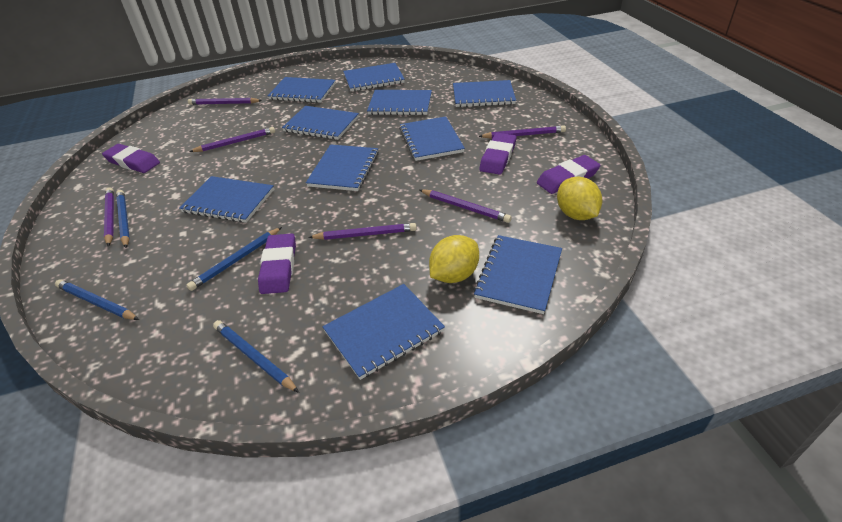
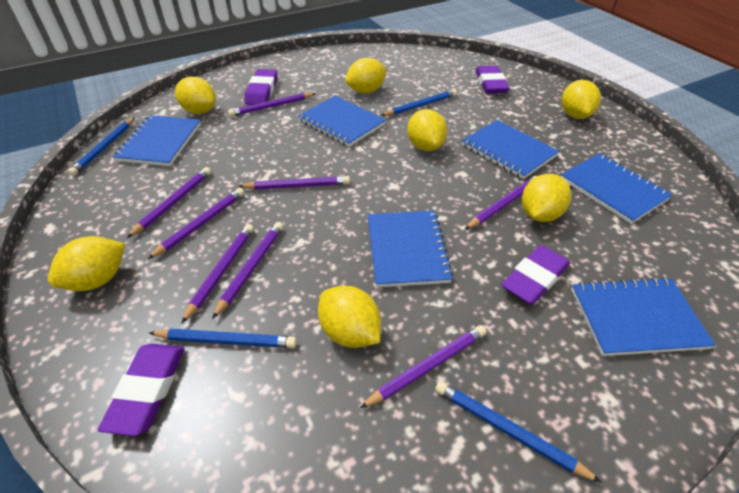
blue notebook: 10 -> 6
purple pencil: 6 -> 8
yellow lemon: 2 -> 7

